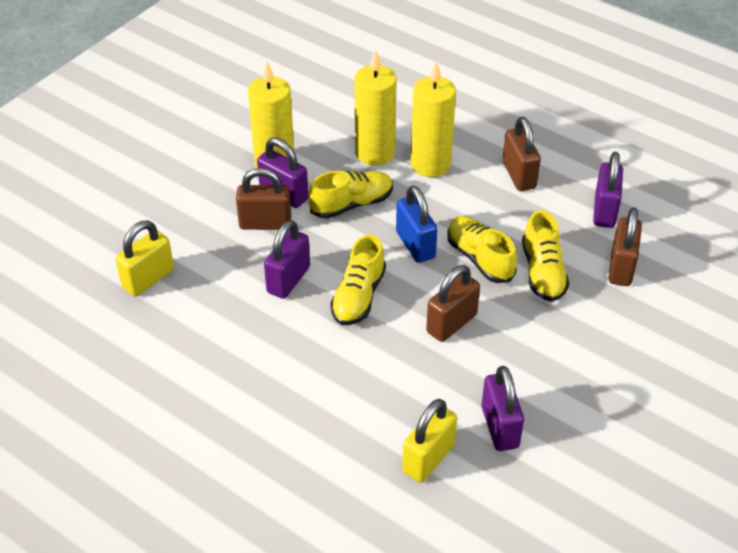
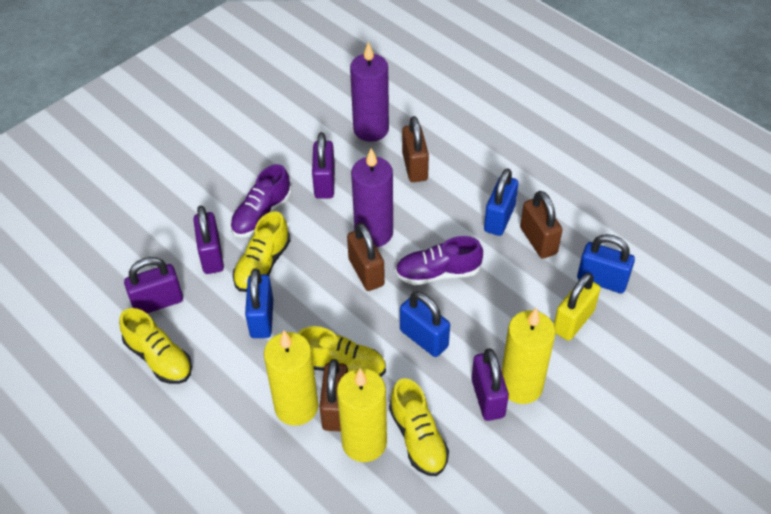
blue padlock: 1 -> 4
purple candle: 0 -> 2
purple shoe: 0 -> 2
yellow padlock: 2 -> 1

